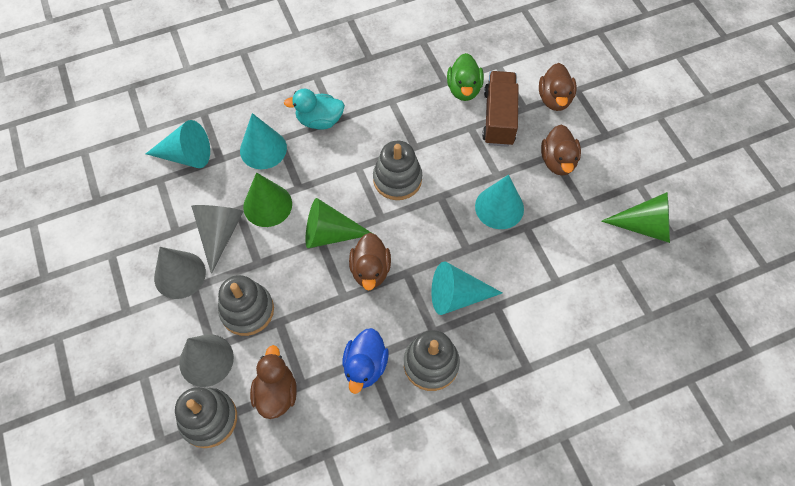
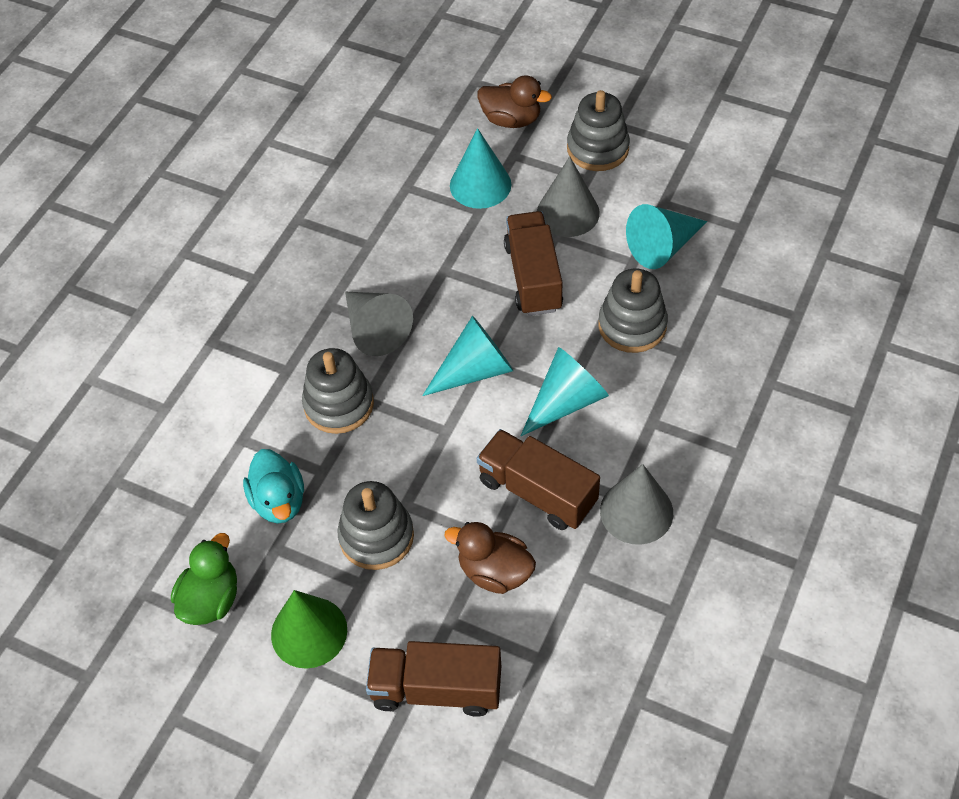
blue duck: 1 -> 0
brown duck: 4 -> 2
brown truck: 1 -> 3
green cone: 3 -> 1

